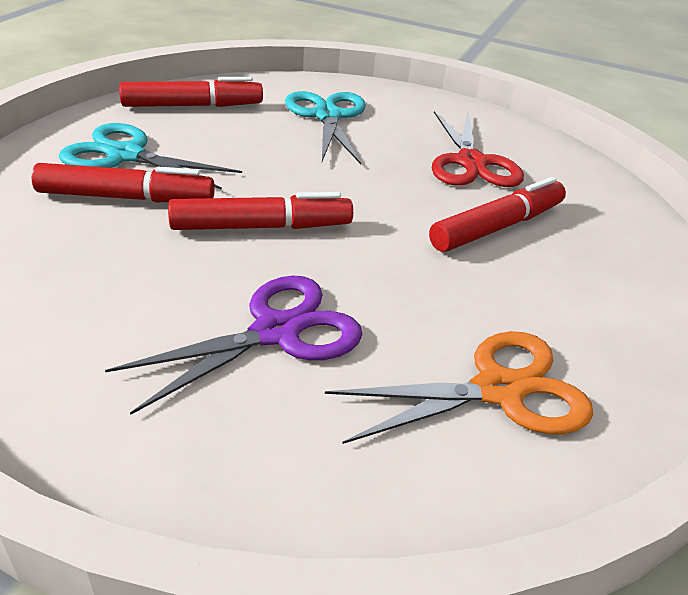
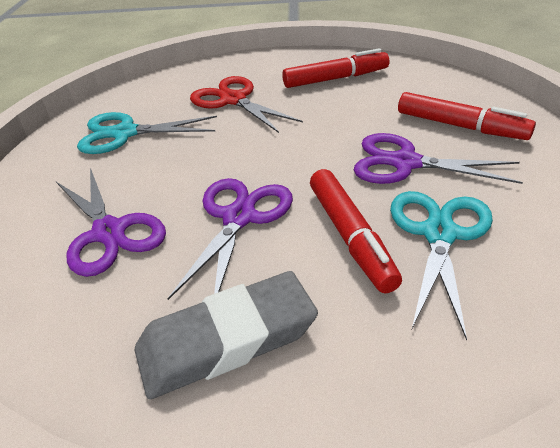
grey eraser: 0 -> 1
orange scissors: 1 -> 0
purple scissors: 1 -> 3
red marker: 4 -> 3

